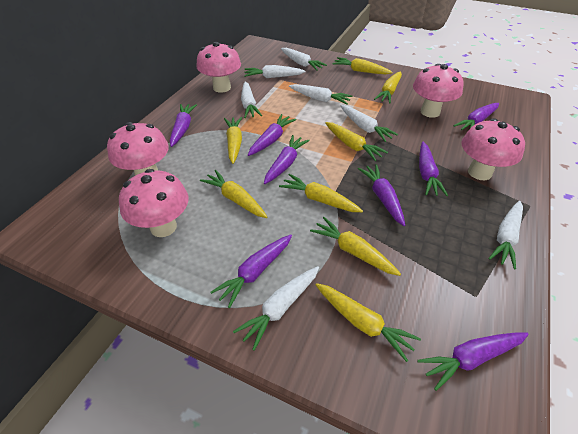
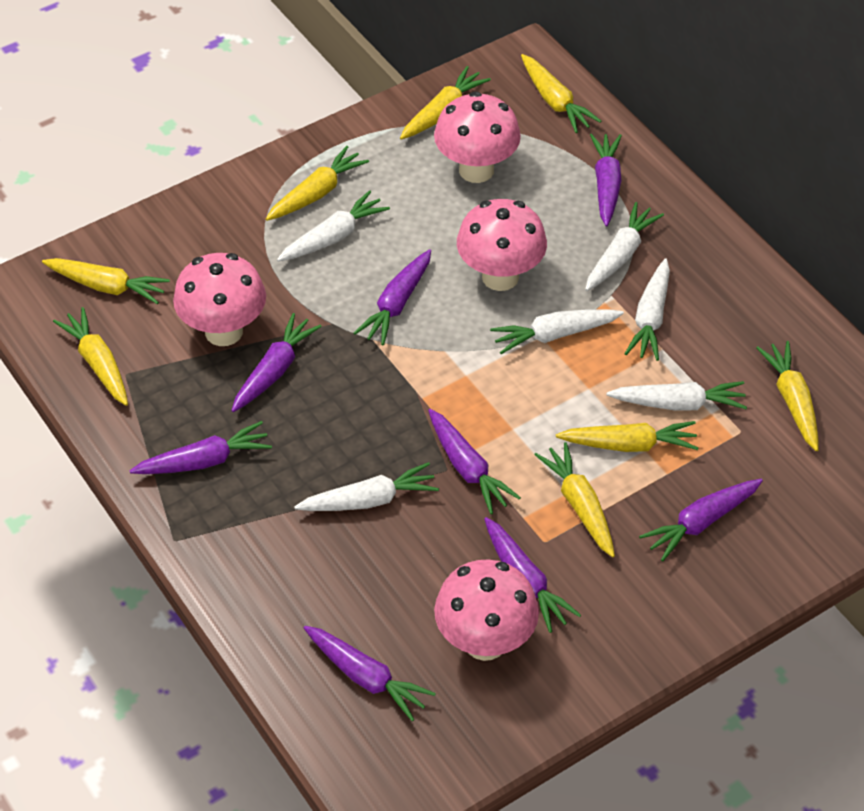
pink mushroom: 5 -> 4
white carrot: 7 -> 6

